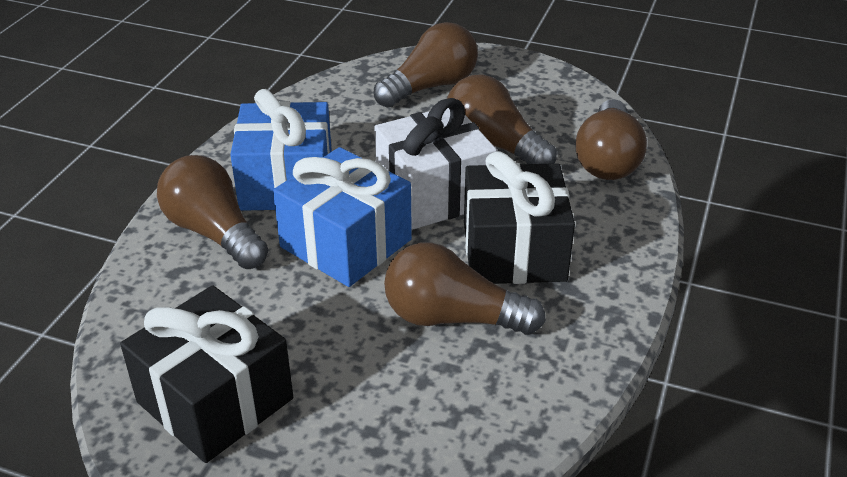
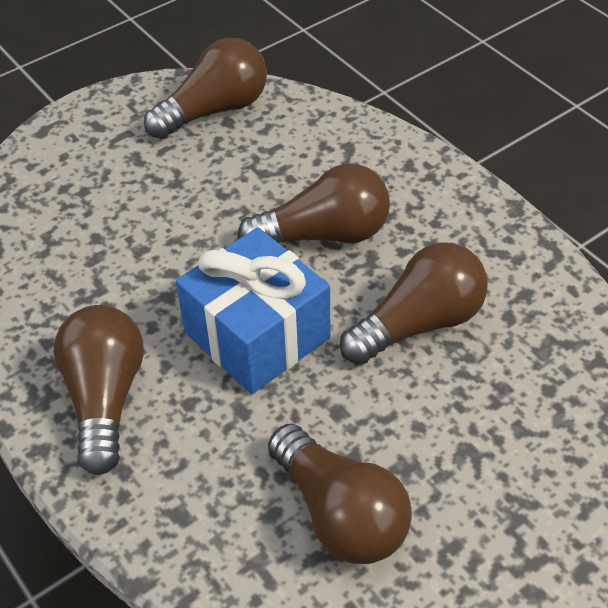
black gift: 2 -> 0
blue gift: 2 -> 1
white gift: 1 -> 0

